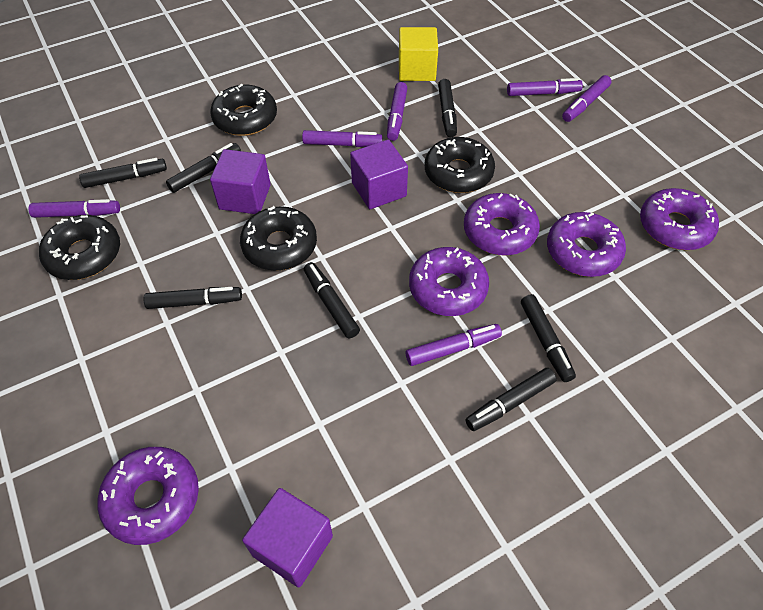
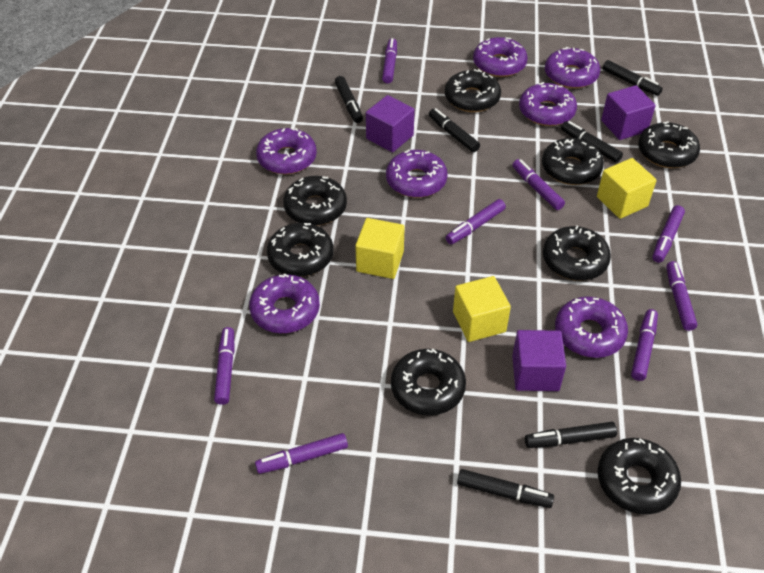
black donut: 4 -> 8
black marker: 7 -> 6
purple donut: 5 -> 7
purple marker: 6 -> 8
yellow cube: 1 -> 3

